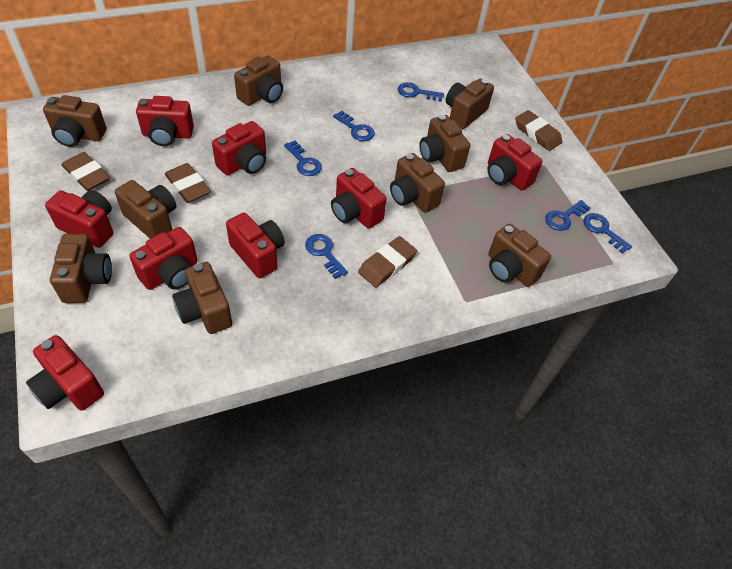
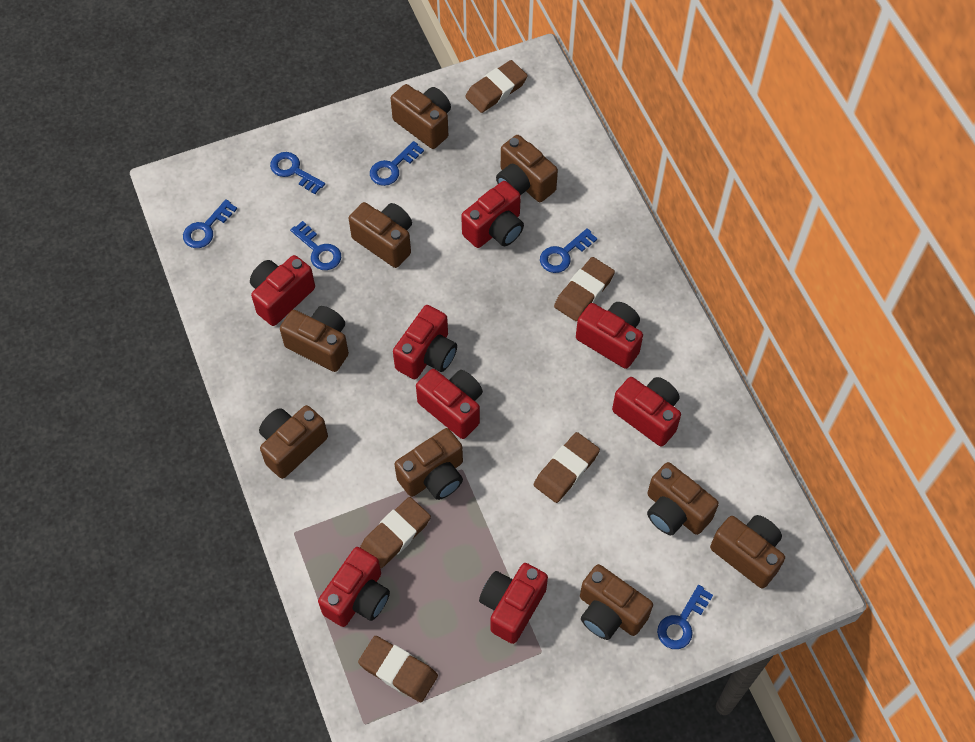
brown eraser: 4 -> 5

